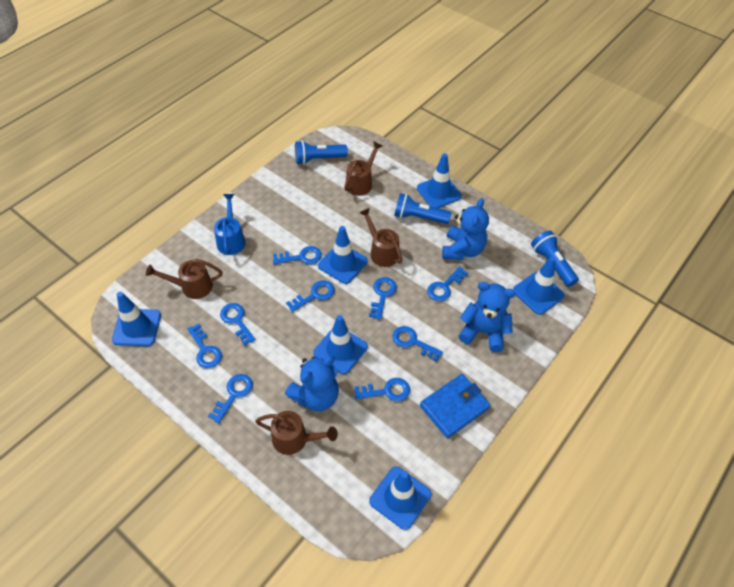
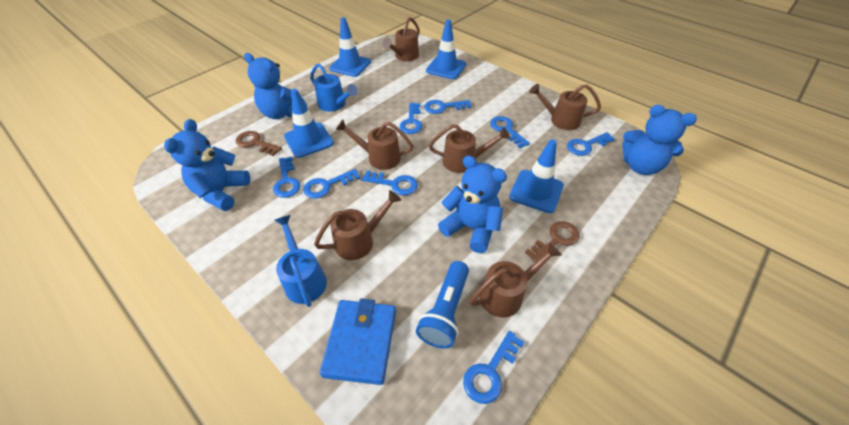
blue flashlight: 3 -> 1
blue key: 9 -> 8
blue teddy bear: 3 -> 4
blue traffic cone: 6 -> 4
blue watering can: 1 -> 2
brown key: 0 -> 2
brown watering can: 4 -> 6

